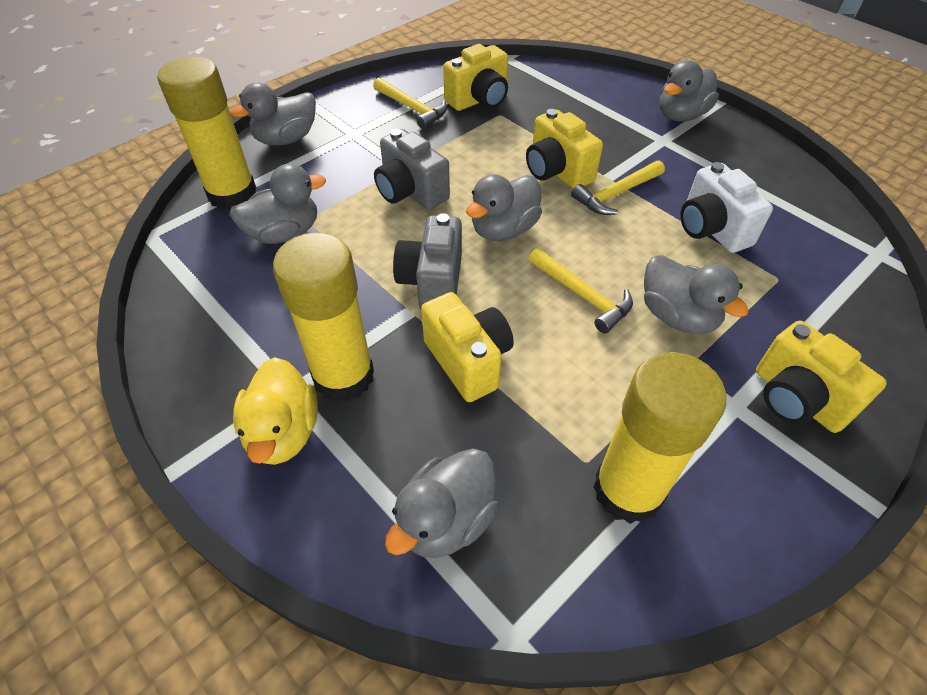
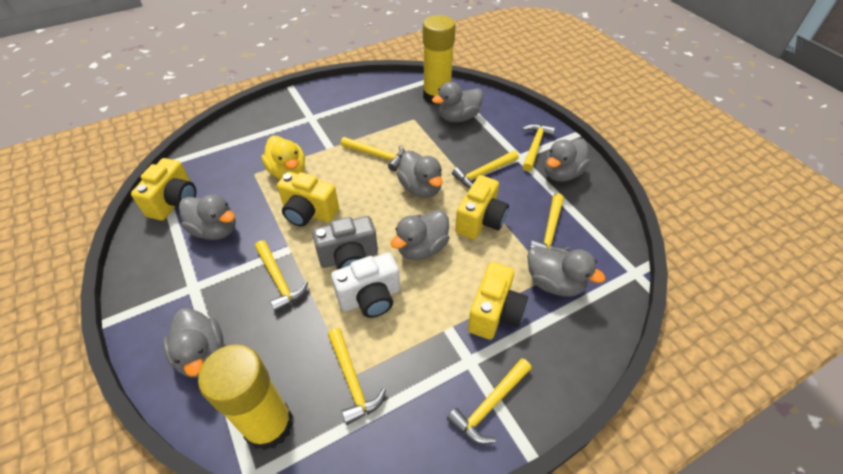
grey camera: 2 -> 1
grey duck: 6 -> 7
yellow glue stick: 3 -> 2
yellow hammer: 3 -> 7

